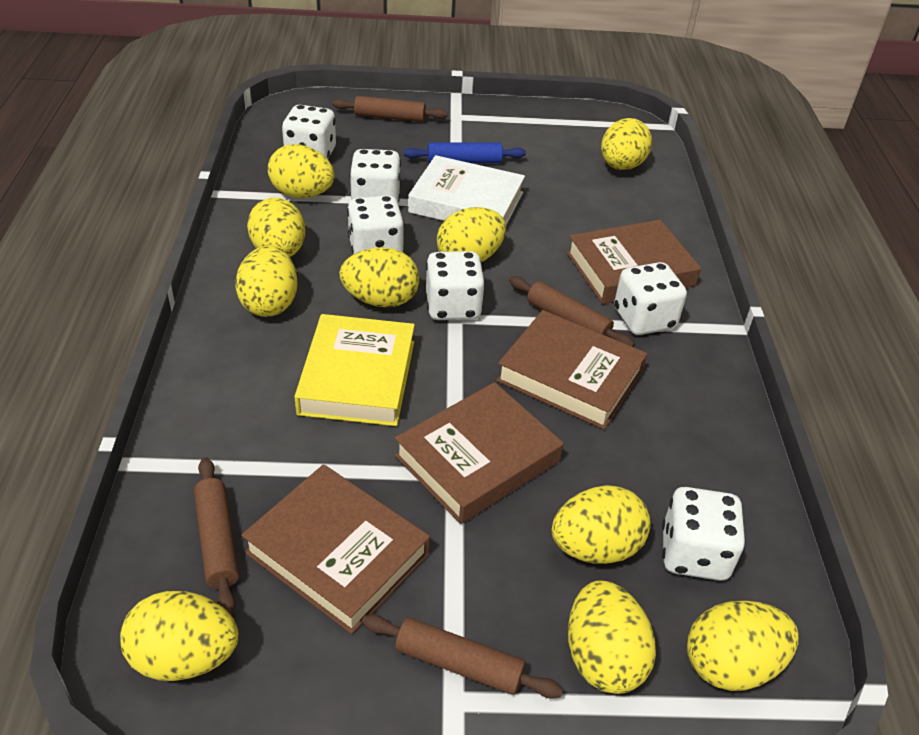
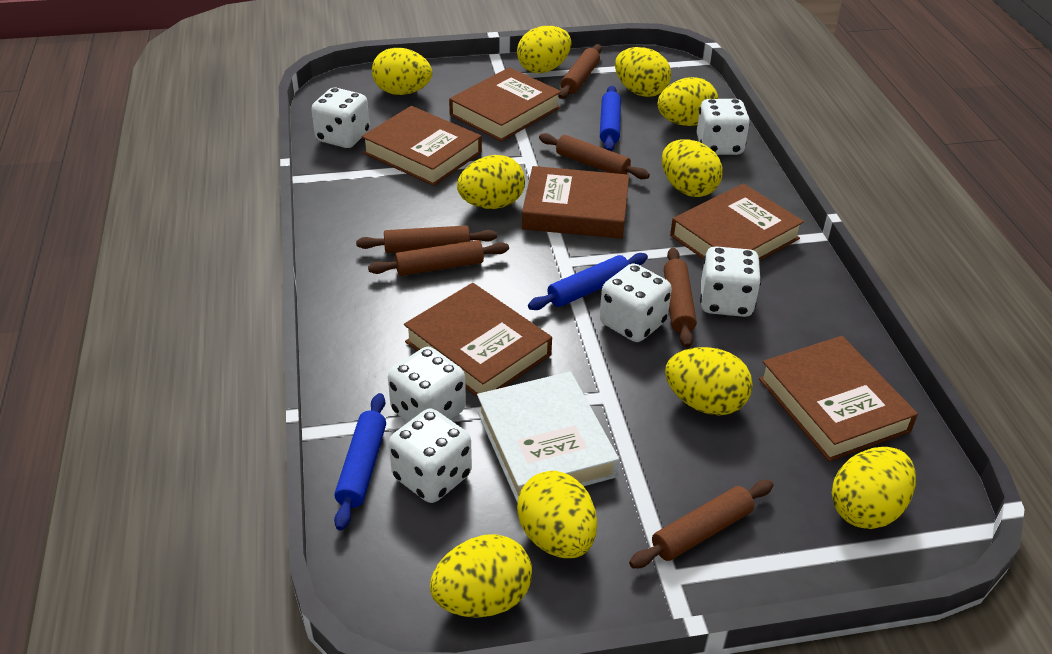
blue rolling pin: 1 -> 3
brown book: 4 -> 6
brown rolling pin: 4 -> 6
yellow book: 1 -> 0

